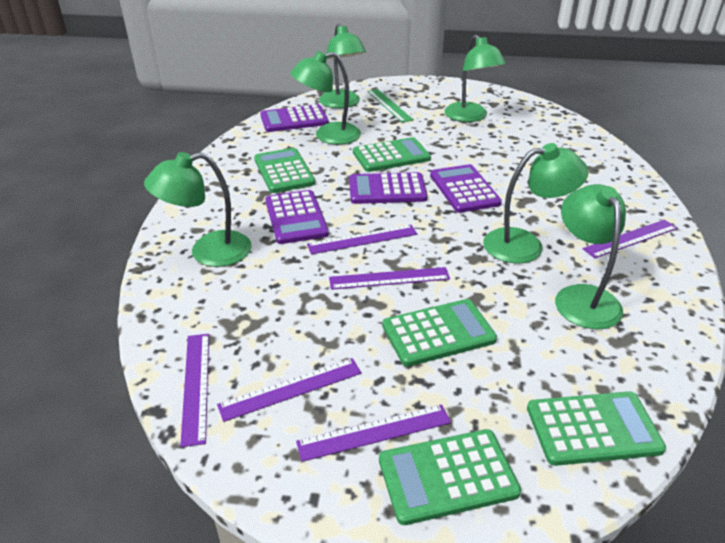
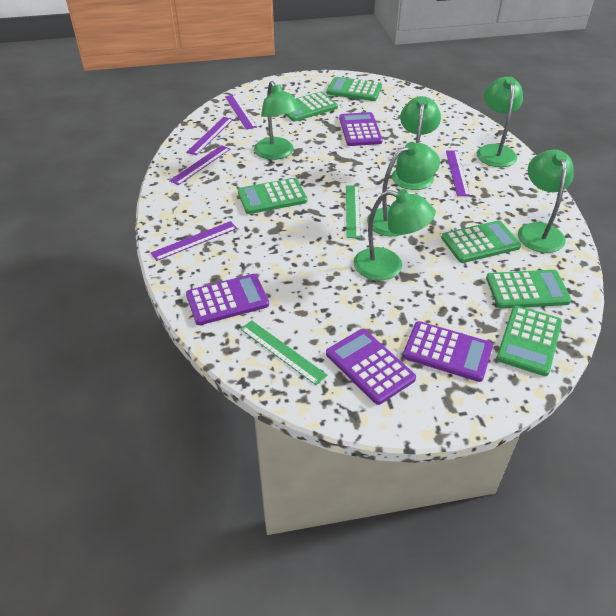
green calculator: 5 -> 6
green ruler: 1 -> 2
purple ruler: 6 -> 5

